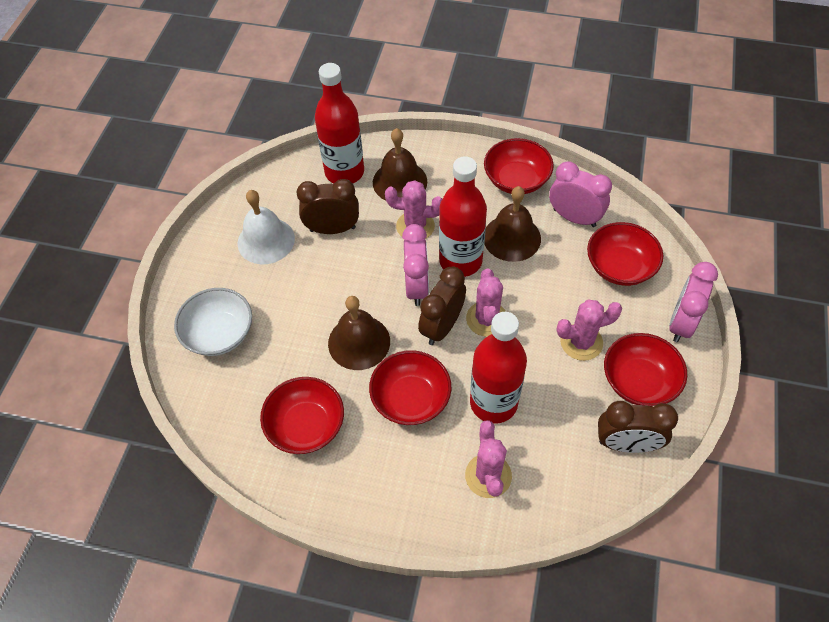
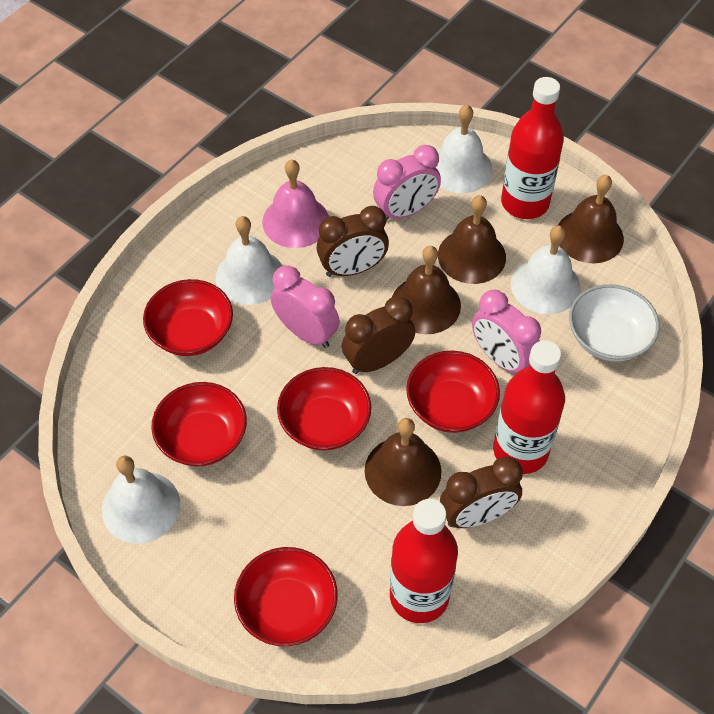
brown bell: 3 -> 4
pink bell: 0 -> 1
pink cactus: 4 -> 0
white bell: 1 -> 4

